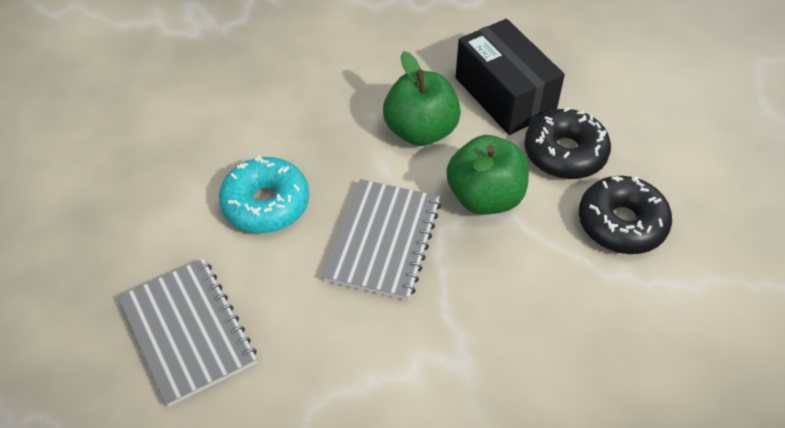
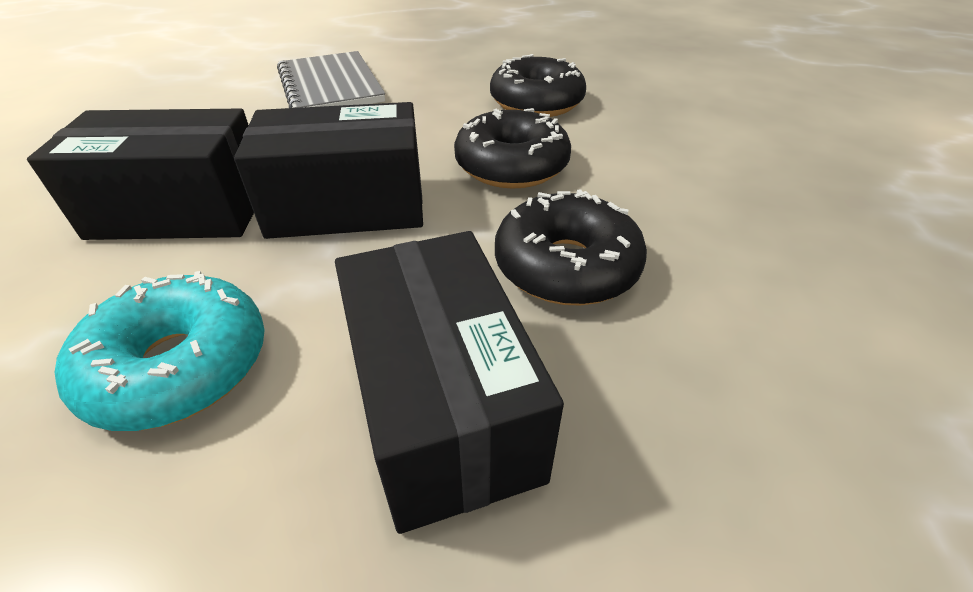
black box: 1 -> 3
black donut: 2 -> 3
green apple: 2 -> 0
grey notebook: 2 -> 1

